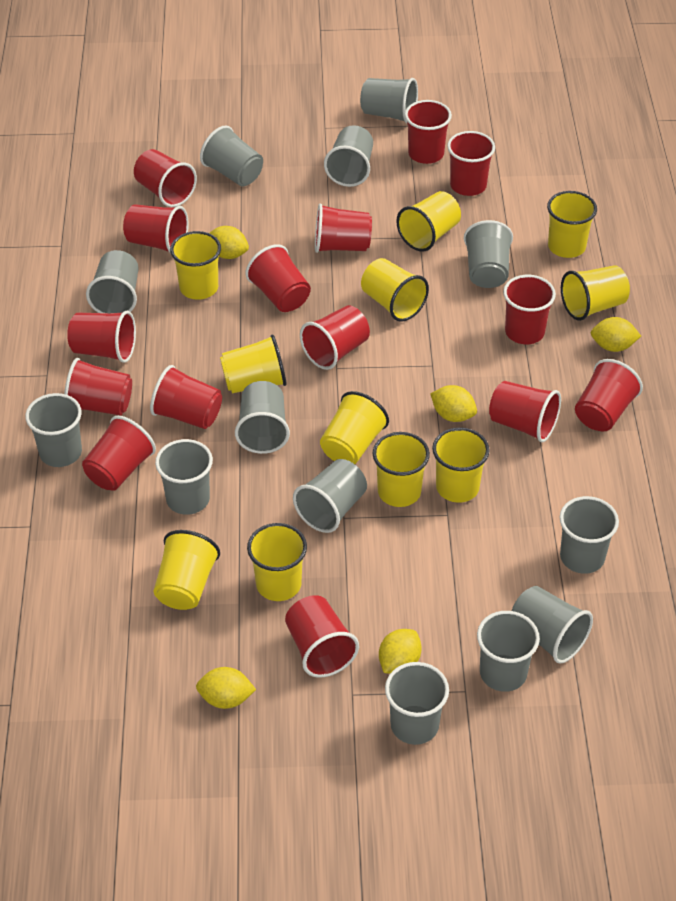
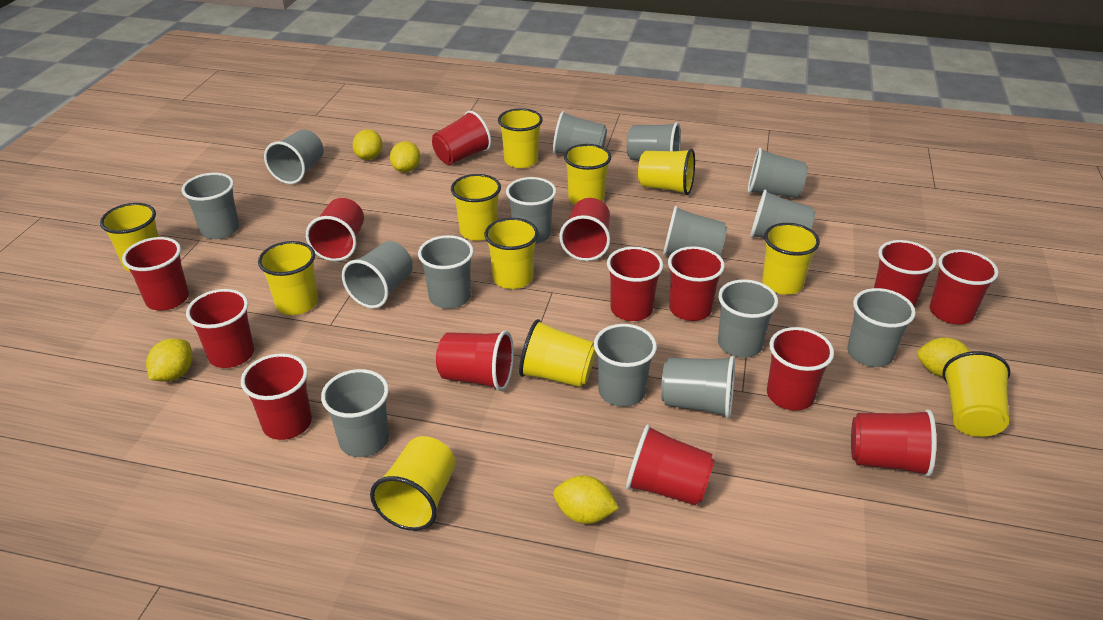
grey cup: 13 -> 15
red cup: 15 -> 14

